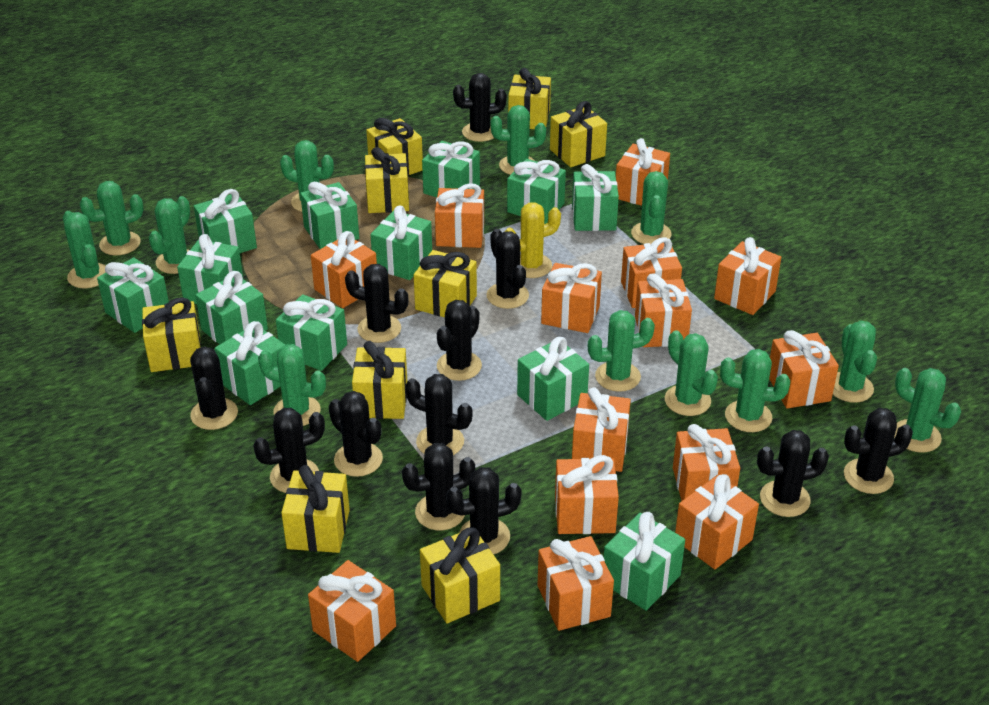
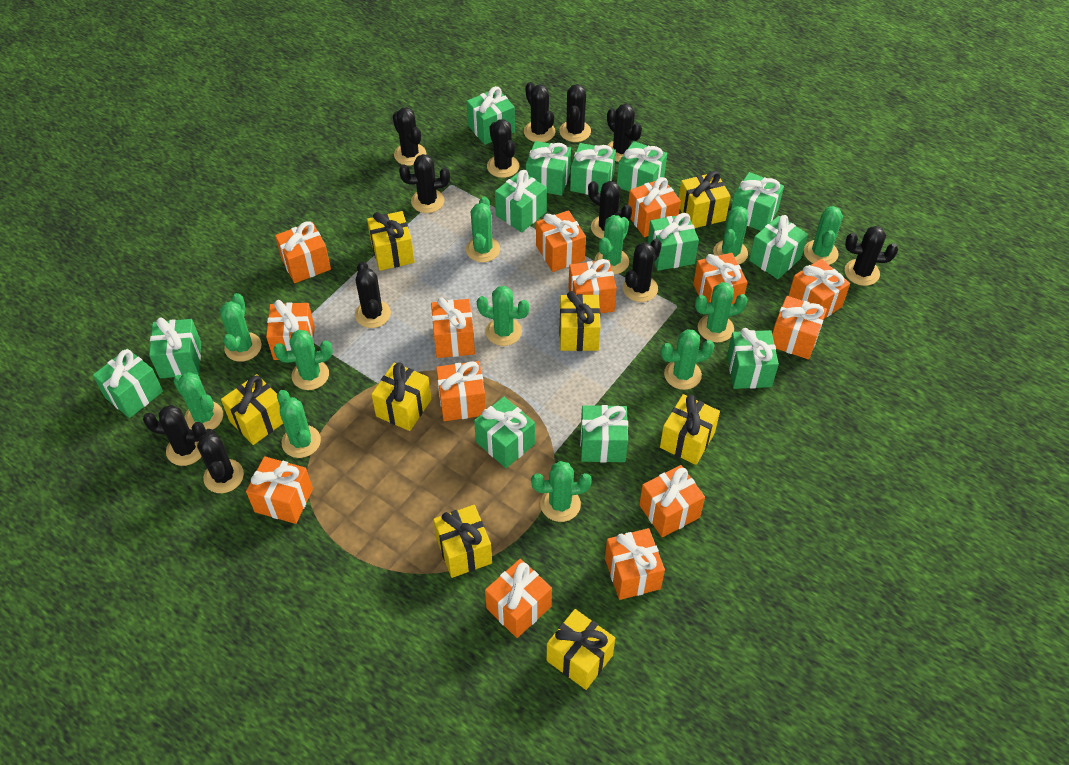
yellow cactus: 1 -> 0
yellow gift: 9 -> 8

